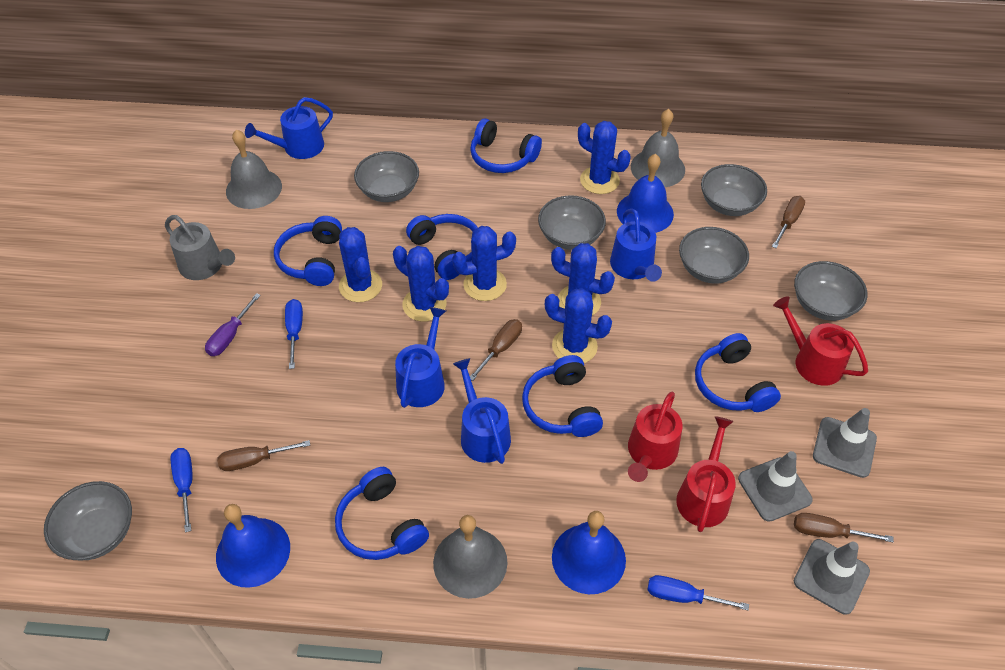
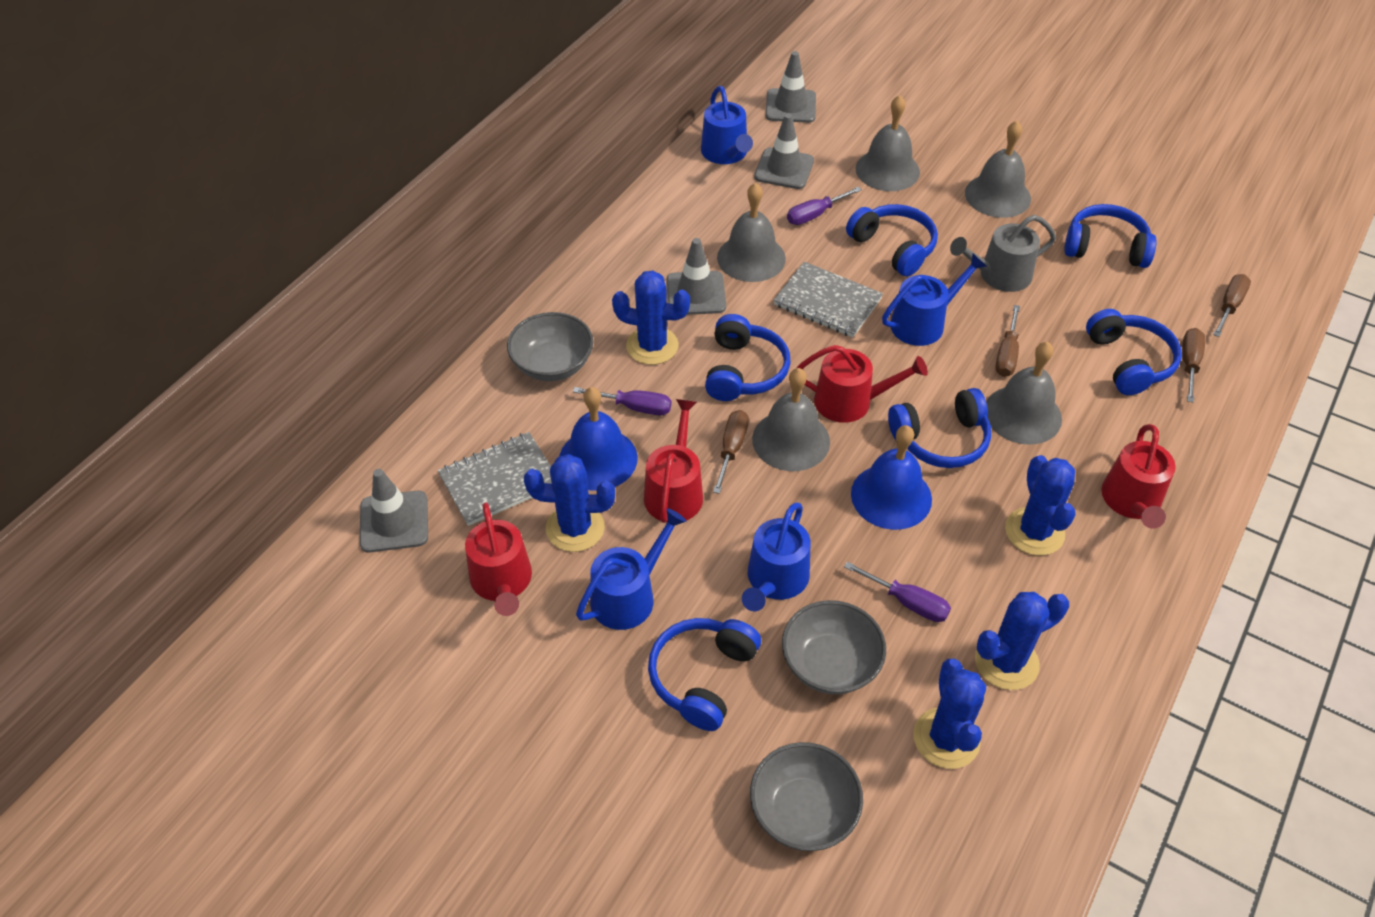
blue bell: 3 -> 2
blue cactus: 6 -> 5
blue screwdriver: 3 -> 0
grey bell: 3 -> 5
grey bowl: 6 -> 3
grey notebook: 0 -> 2
grey traffic cone: 3 -> 4
purple screwdriver: 1 -> 3
red watering can: 3 -> 4

